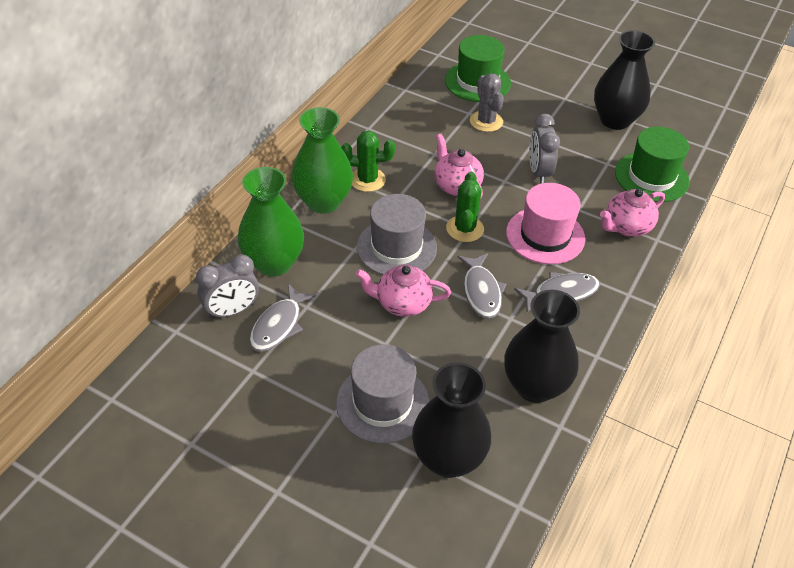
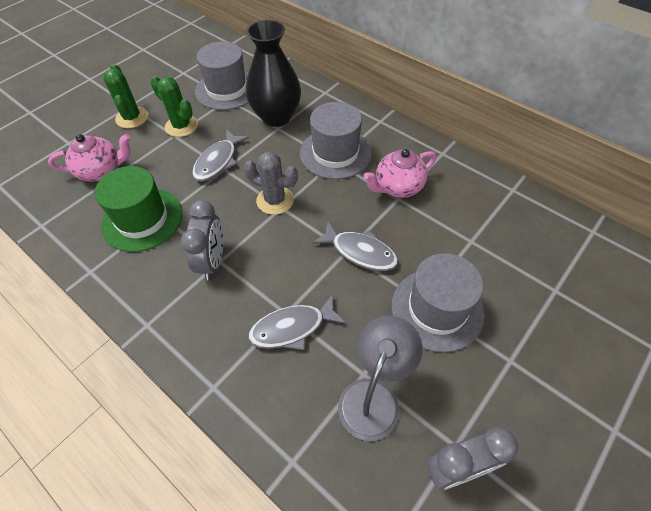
black vase: 3 -> 1
green hat: 2 -> 1
green vase: 2 -> 0
grey hat: 2 -> 3
grey lamp: 0 -> 1
pink hat: 1 -> 0
pink teapot: 3 -> 2

